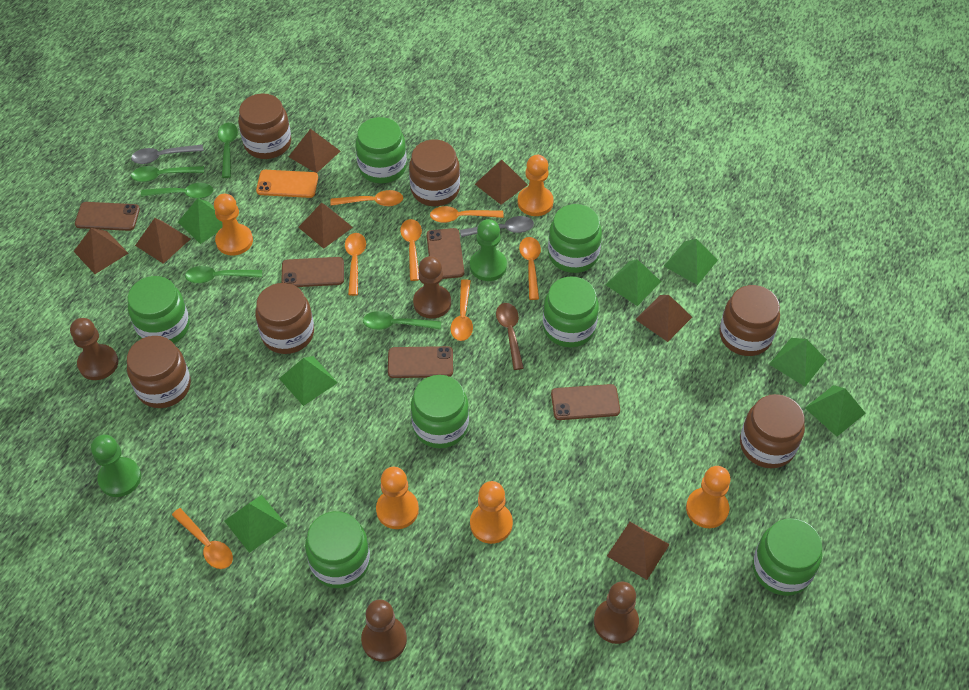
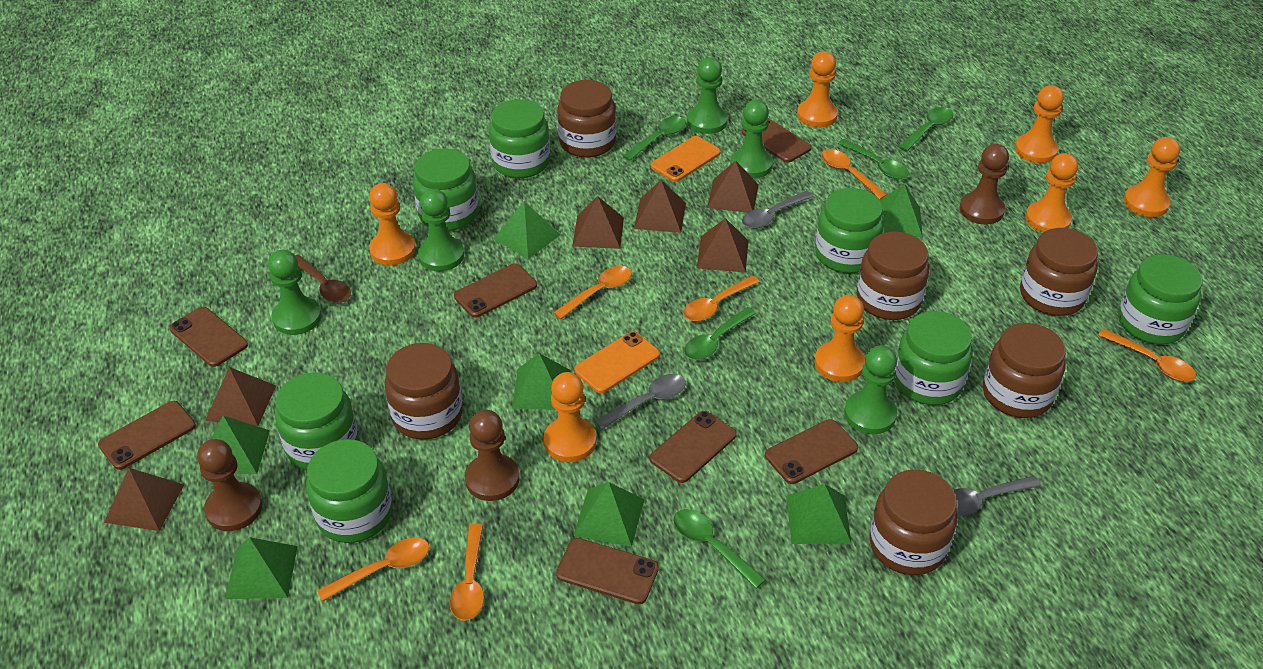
brown pawn: 4 -> 3
brown phone: 5 -> 7
brown pyramid: 7 -> 6
green pawn: 2 -> 5
grey spoon: 2 -> 3
orange pawn: 5 -> 7
orange phone: 1 -> 2
orange spoon: 7 -> 6

